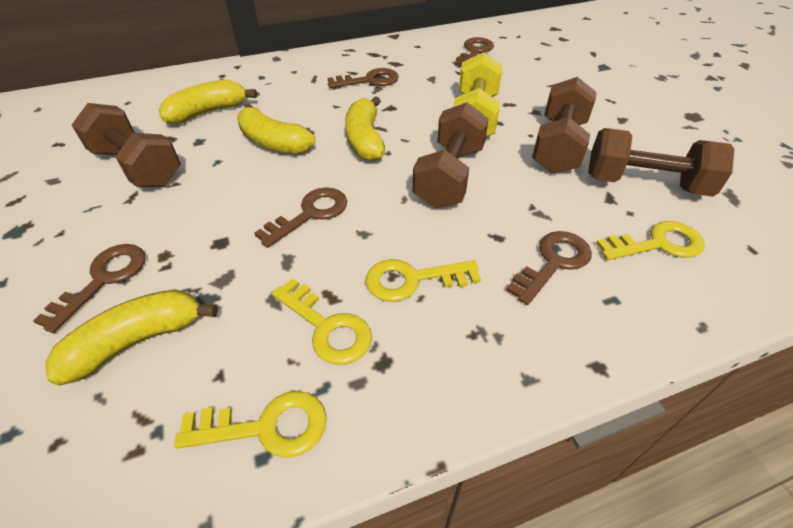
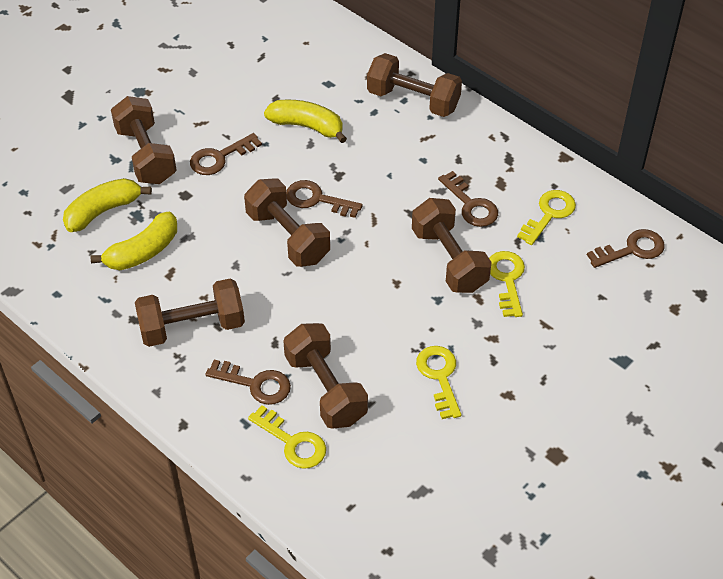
brown dumbbell: 4 -> 6
yellow banana: 4 -> 3
yellow dumbbell: 1 -> 0

